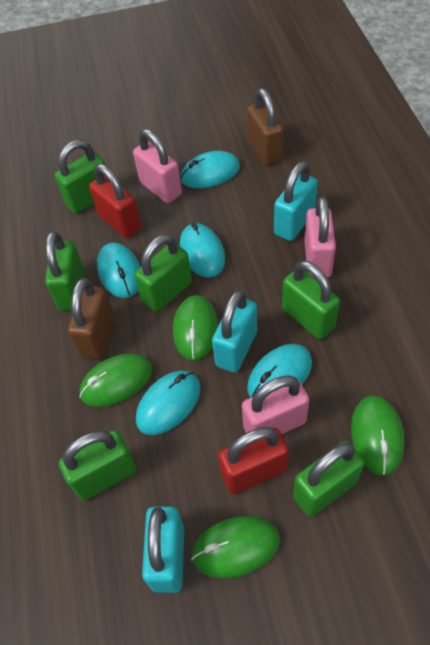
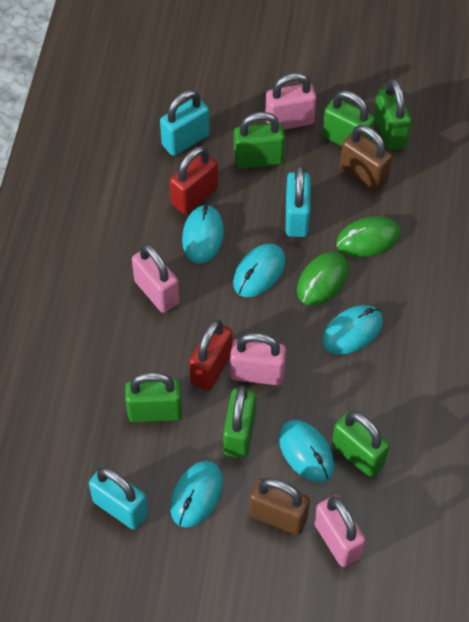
green mouse: 4 -> 2
pink padlock: 3 -> 4

